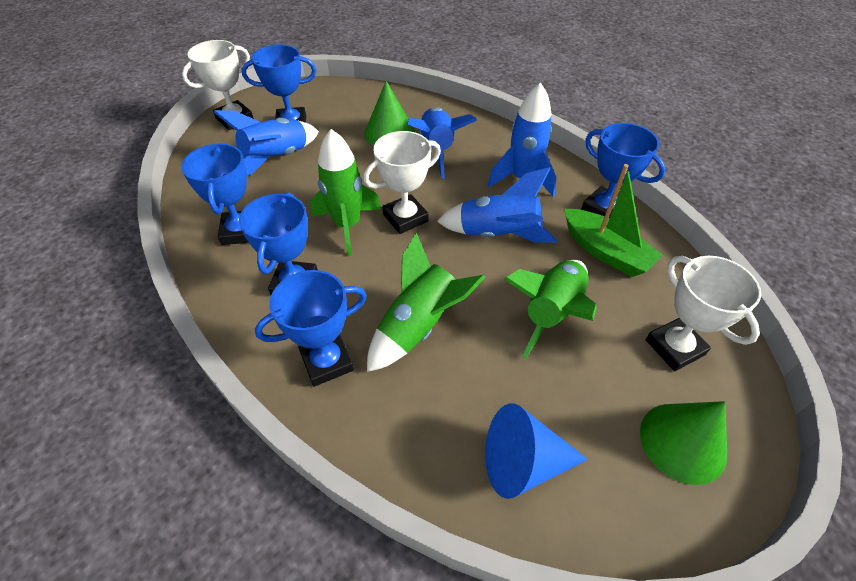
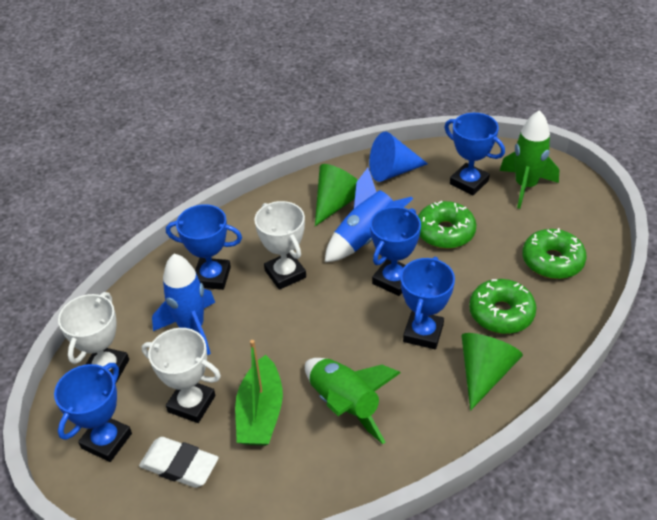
blue rocket: 4 -> 2
green donut: 0 -> 3
green rocket: 3 -> 2
white eraser: 0 -> 1

